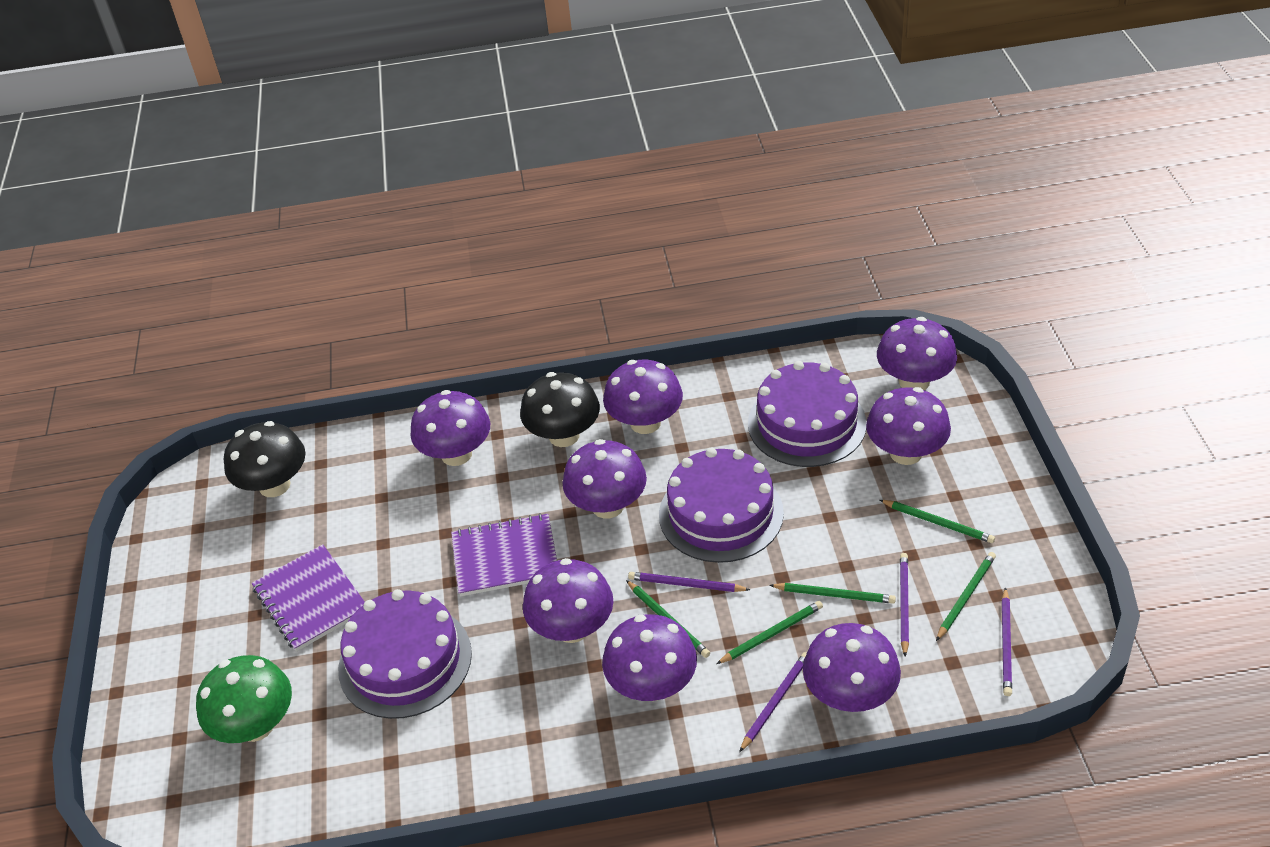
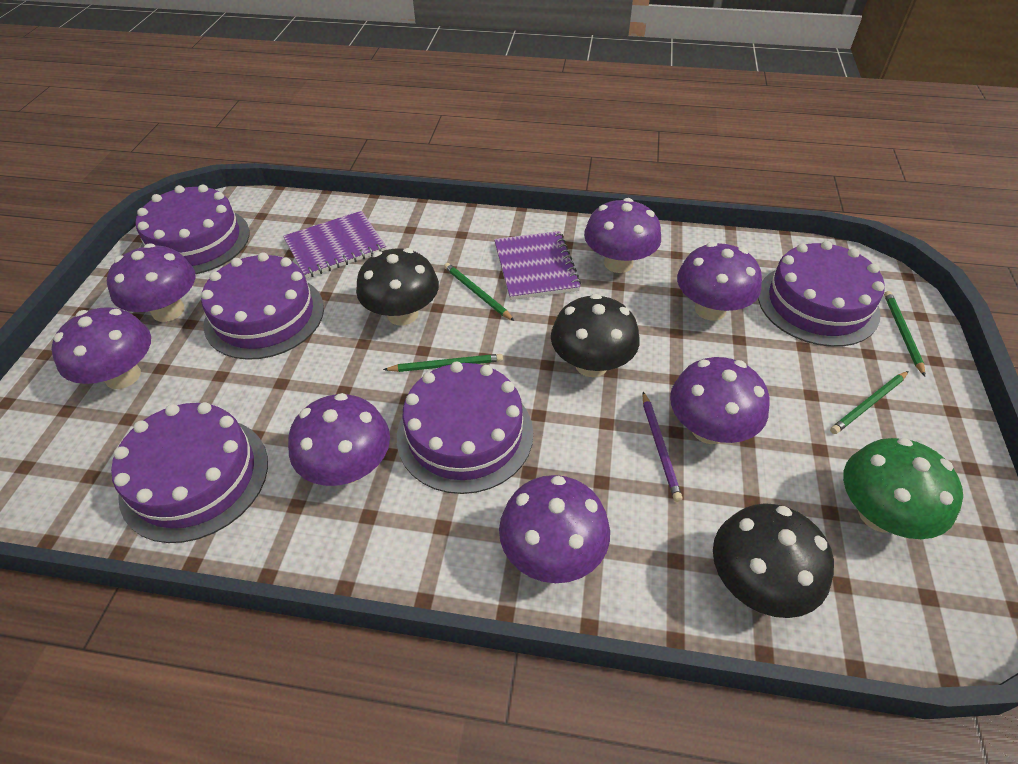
black mushroom: 2 -> 3
green pencil: 5 -> 4
purple cake: 3 -> 5
purple mushroom: 8 -> 7
purple pencil: 4 -> 1

